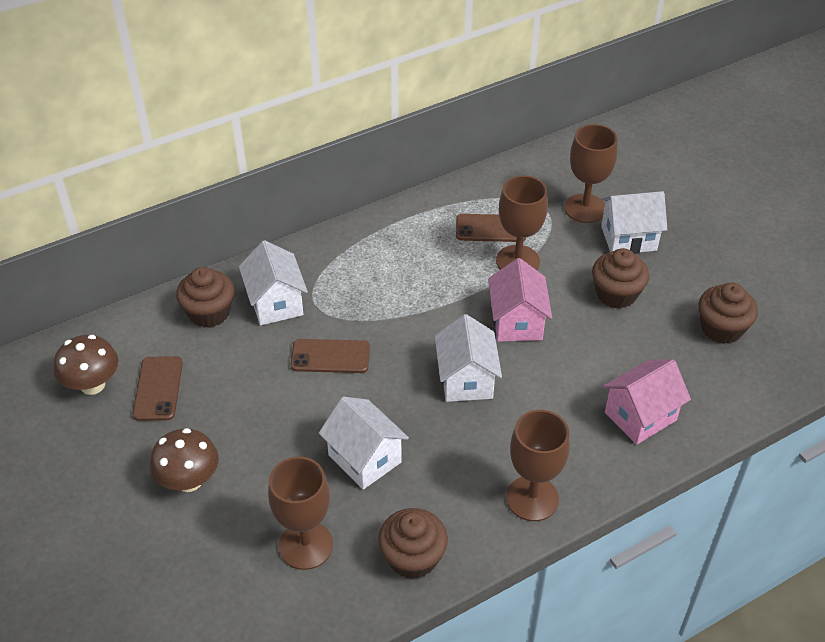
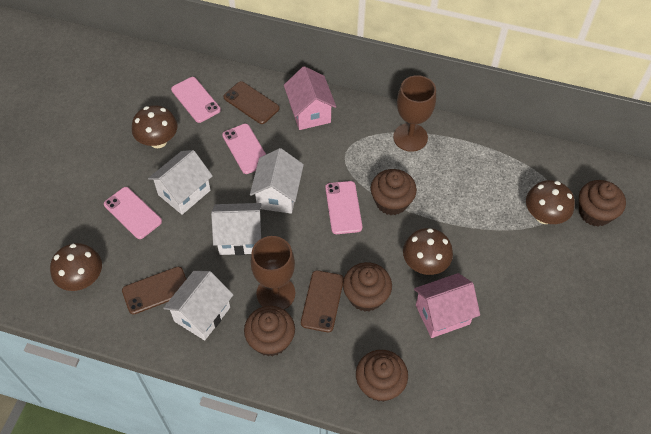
brown cupcake: 4 -> 5
brown goblet: 4 -> 2
brown mushroom: 2 -> 4
pink phone: 0 -> 4

